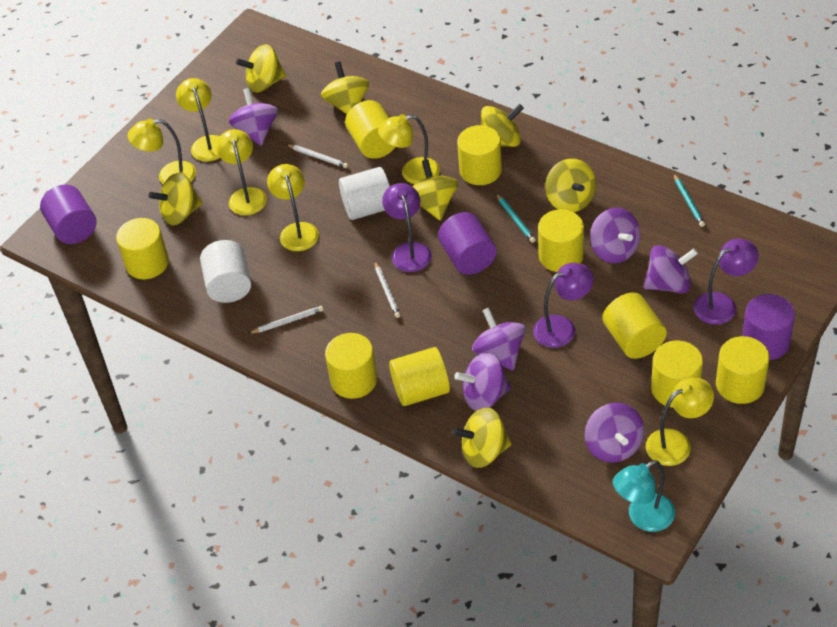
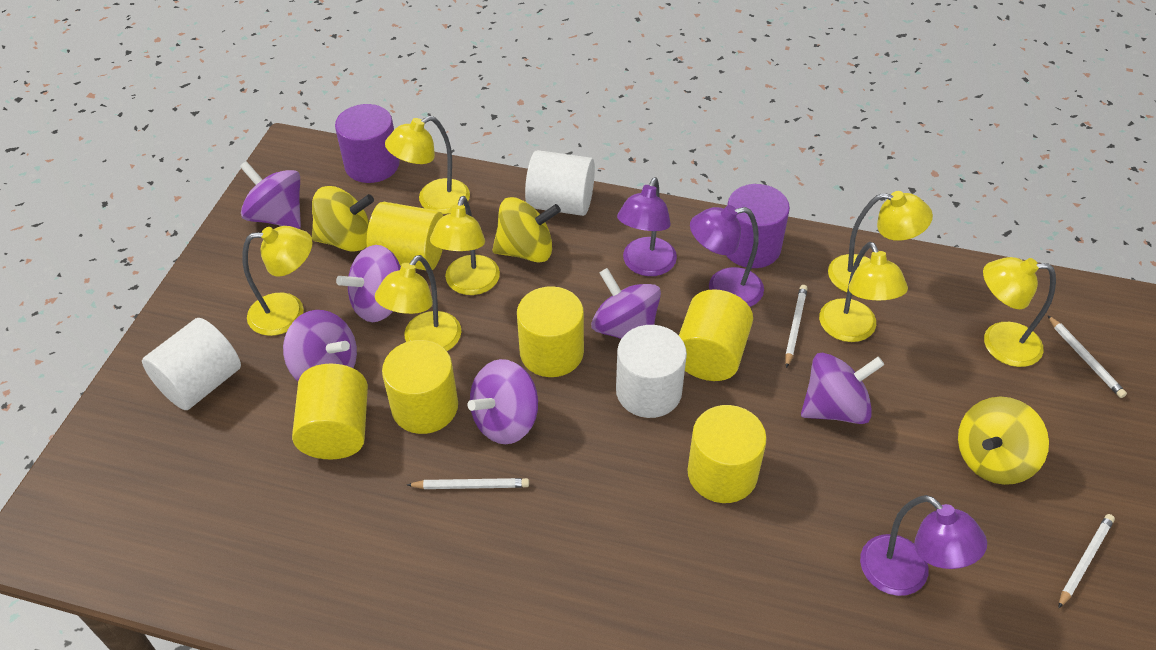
purple cylinder: 3 -> 2
turquoise lamp: 1 -> 0
turquoise pencil: 2 -> 0
white cylinder: 2 -> 3
white pencil: 3 -> 4
yellow cylinder: 9 -> 6
yellow lamp: 6 -> 7
yellow spinning top: 7 -> 3

